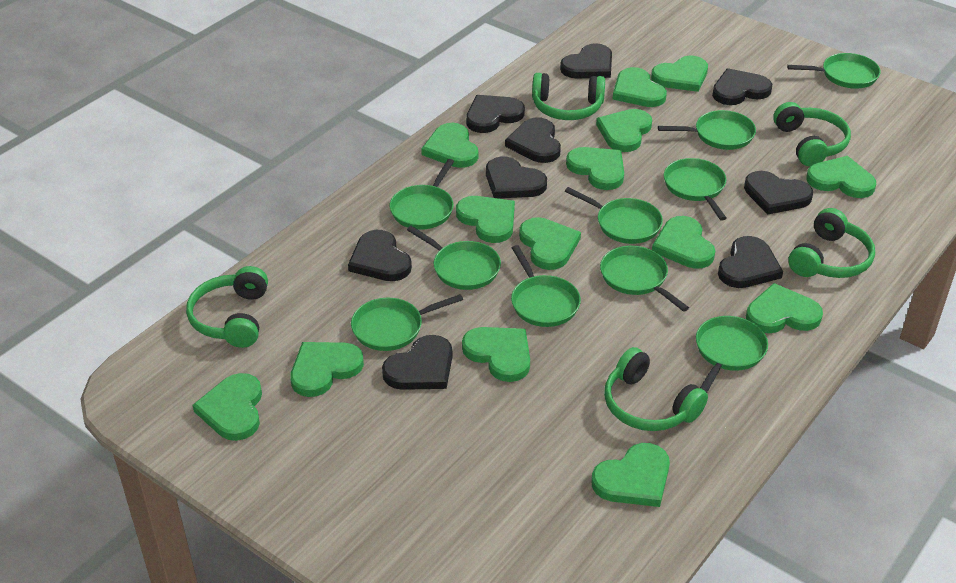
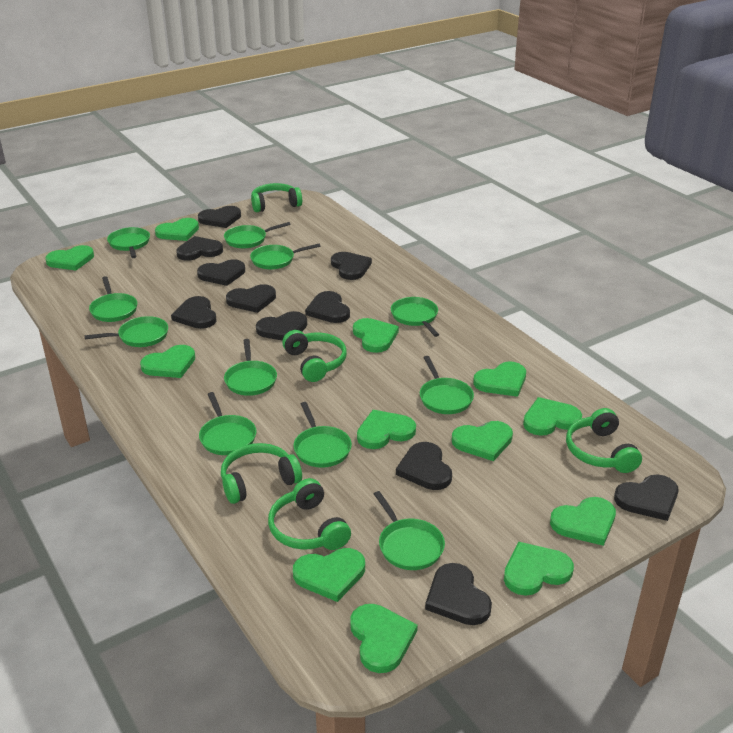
black heart: 9 -> 11
green heart: 14 -> 12
green pan: 10 -> 11

